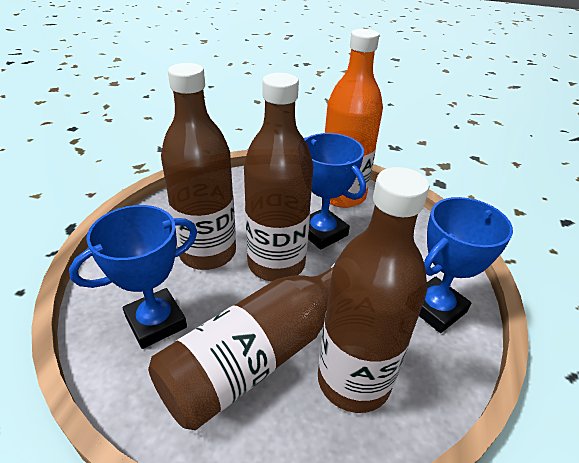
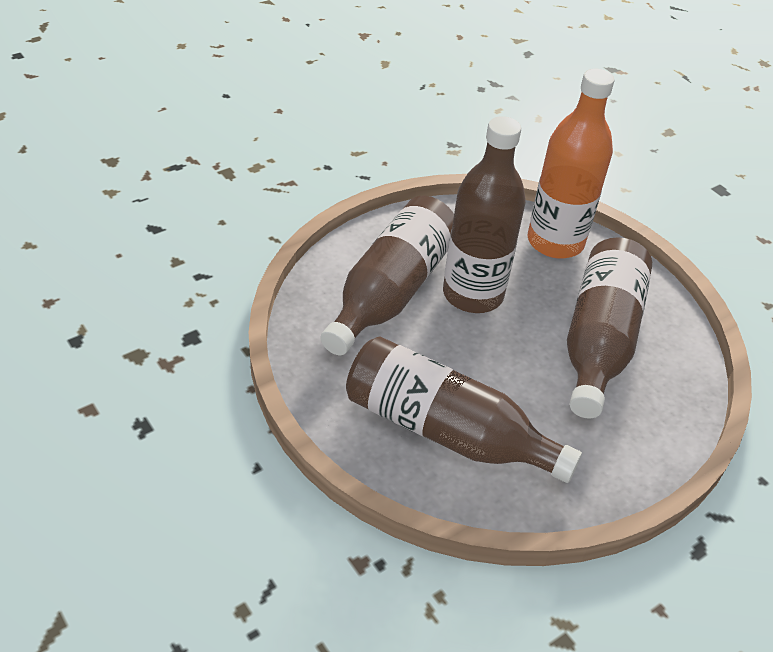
blue trophy: 3 -> 0

